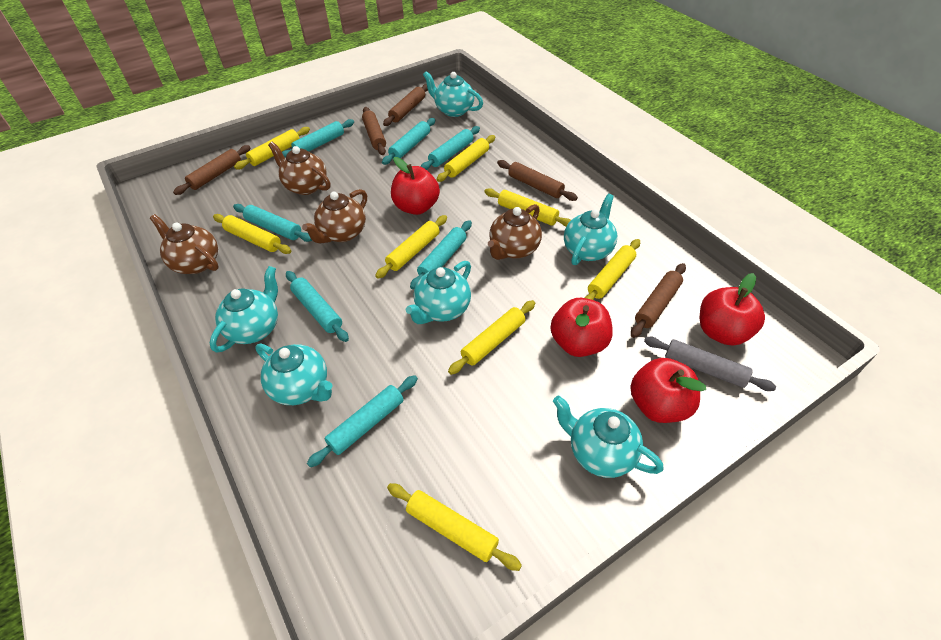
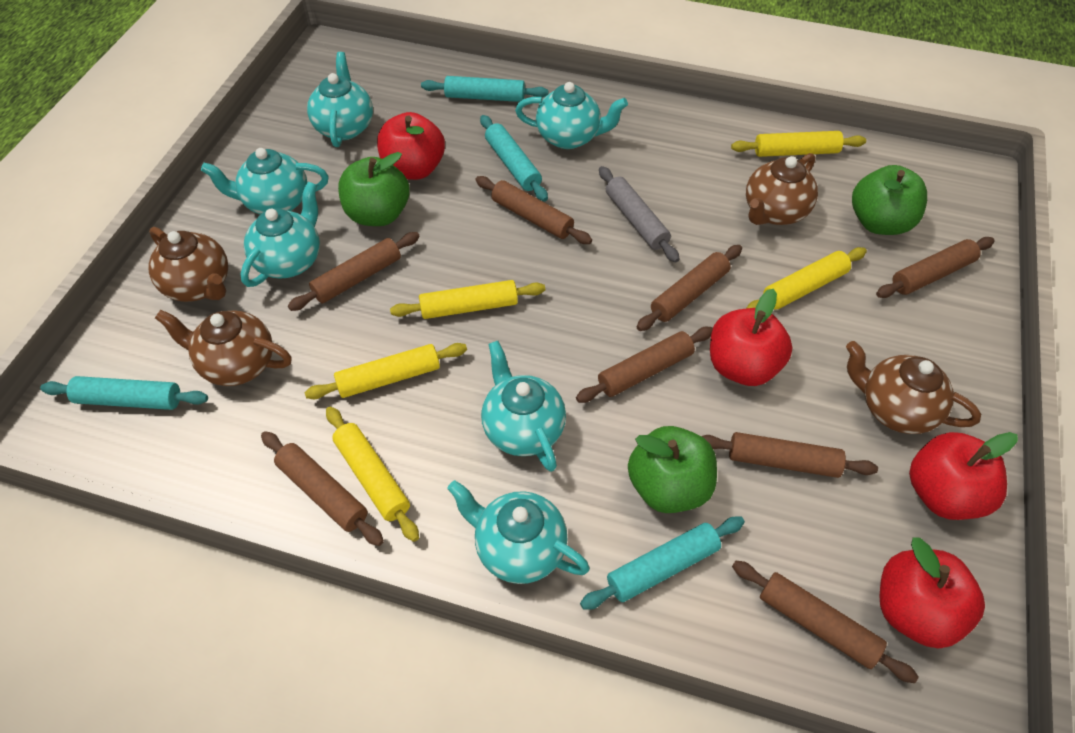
brown rolling pin: 5 -> 8
green apple: 0 -> 3
turquoise rolling pin: 7 -> 4
yellow rolling pin: 8 -> 5

